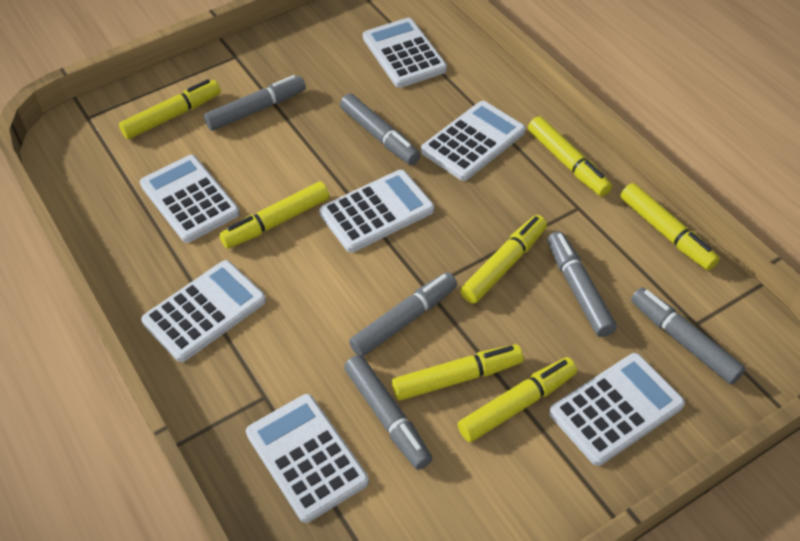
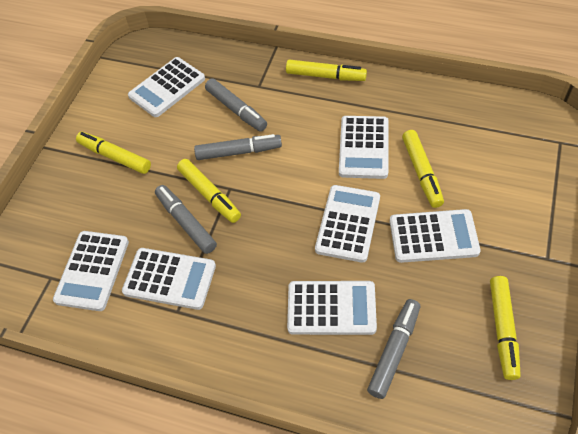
grey marker: 6 -> 4
yellow marker: 7 -> 5

